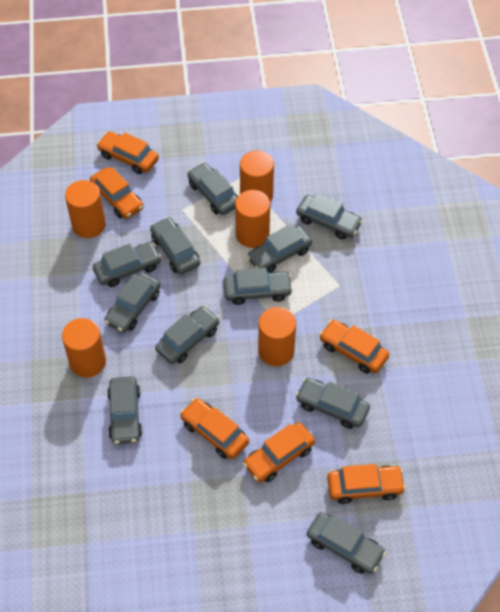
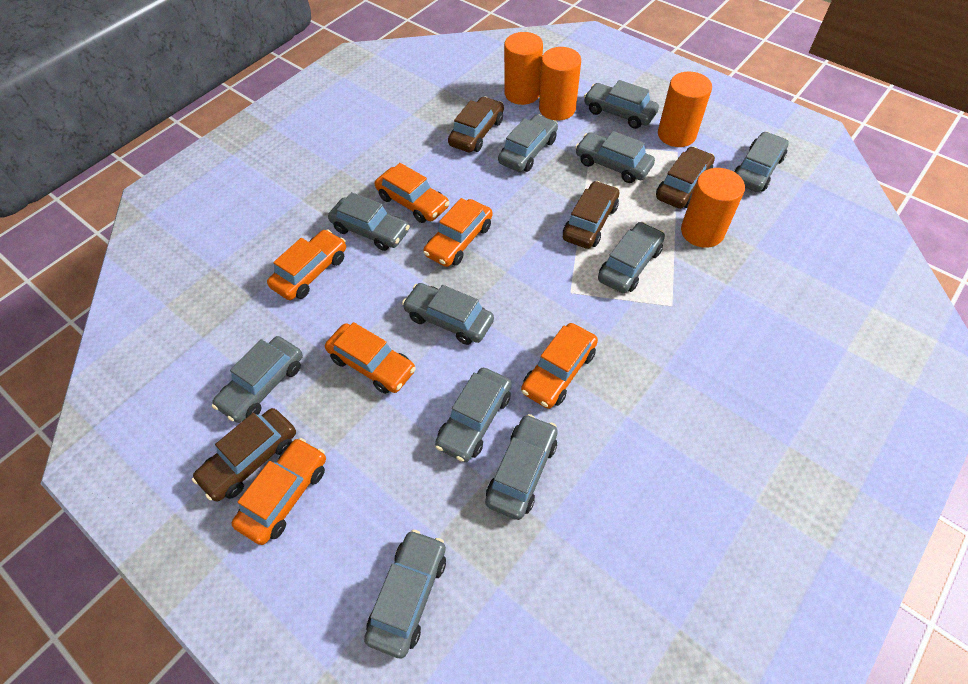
brown car: 0 -> 4
orange cylinder: 5 -> 4

